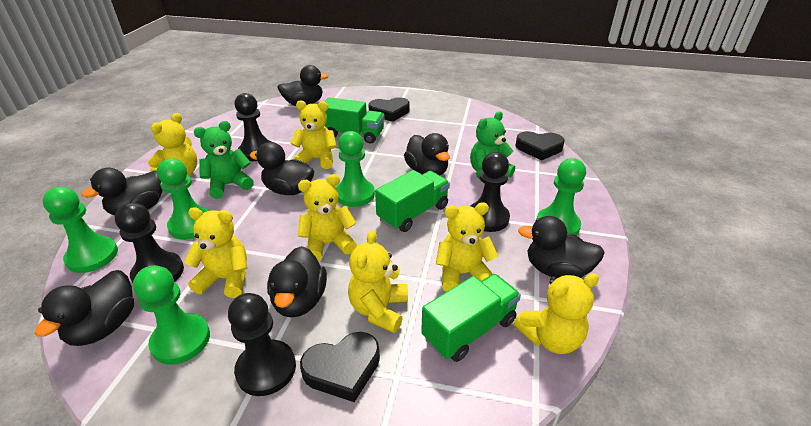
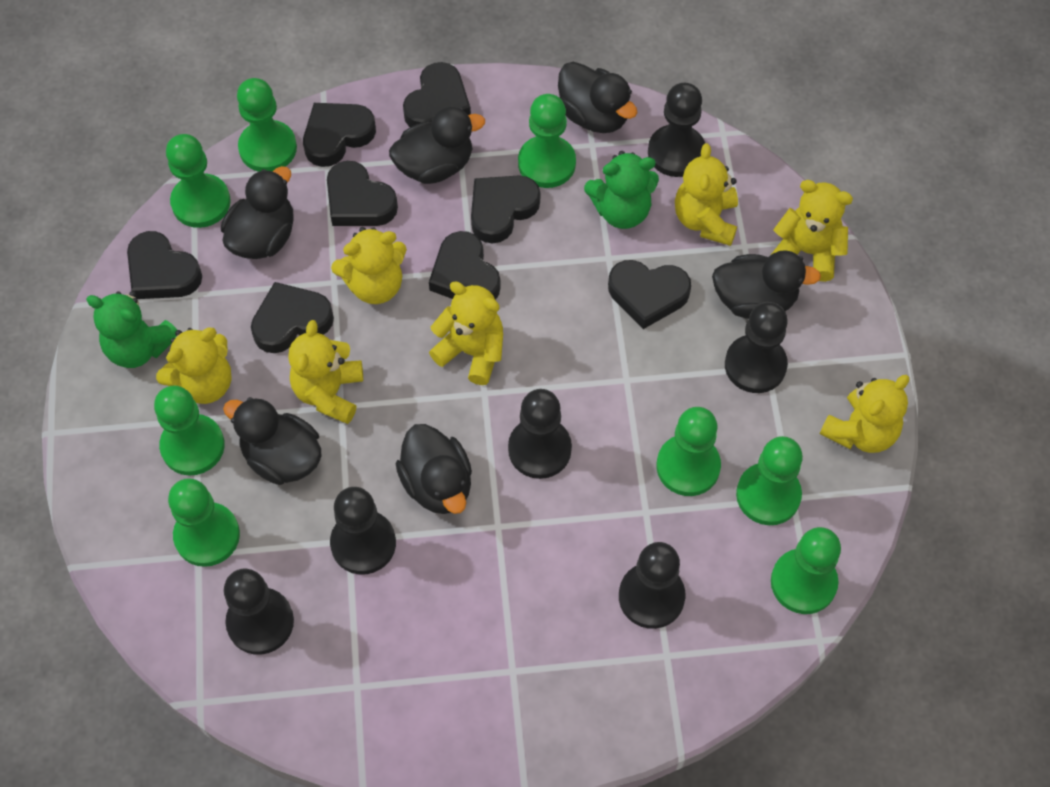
black duck: 7 -> 6
black heart: 3 -> 8
black pawn: 4 -> 6
green pawn: 5 -> 8
green truck: 3 -> 0

